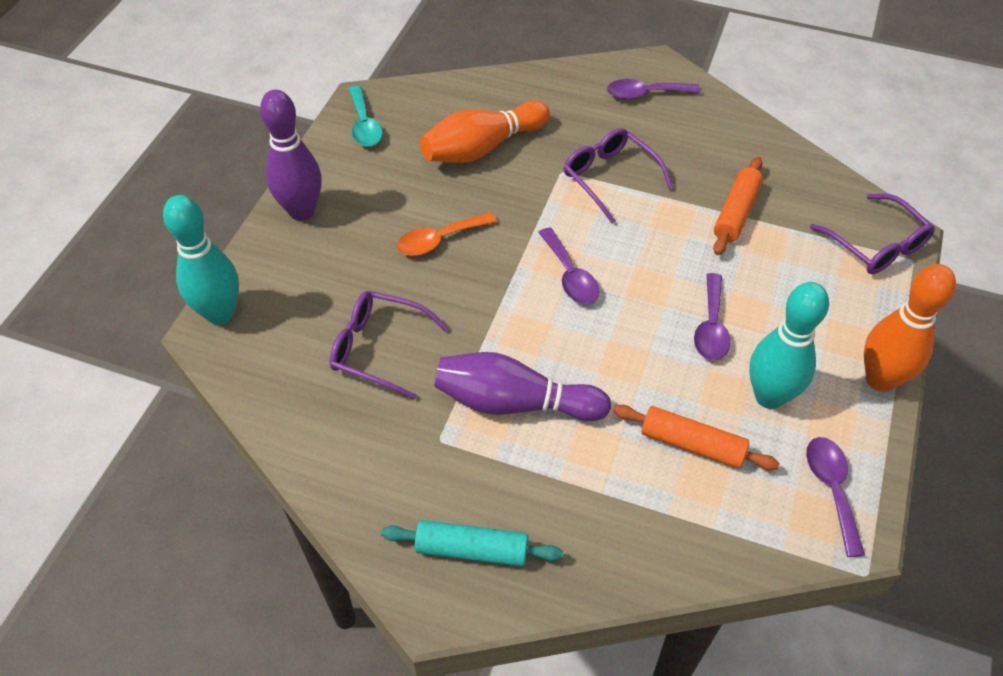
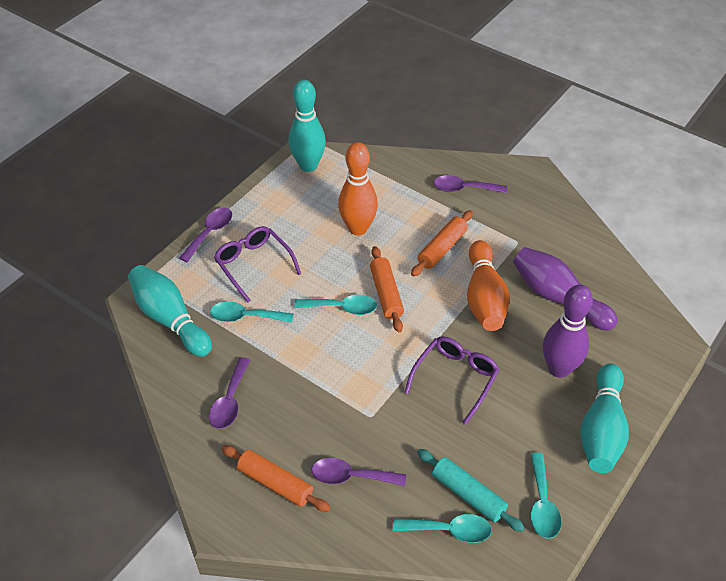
orange rolling pin: 2 -> 3
orange spoon: 1 -> 0
purple glasses: 3 -> 2
turquoise bowling pin: 2 -> 3
turquoise spoon: 1 -> 4

